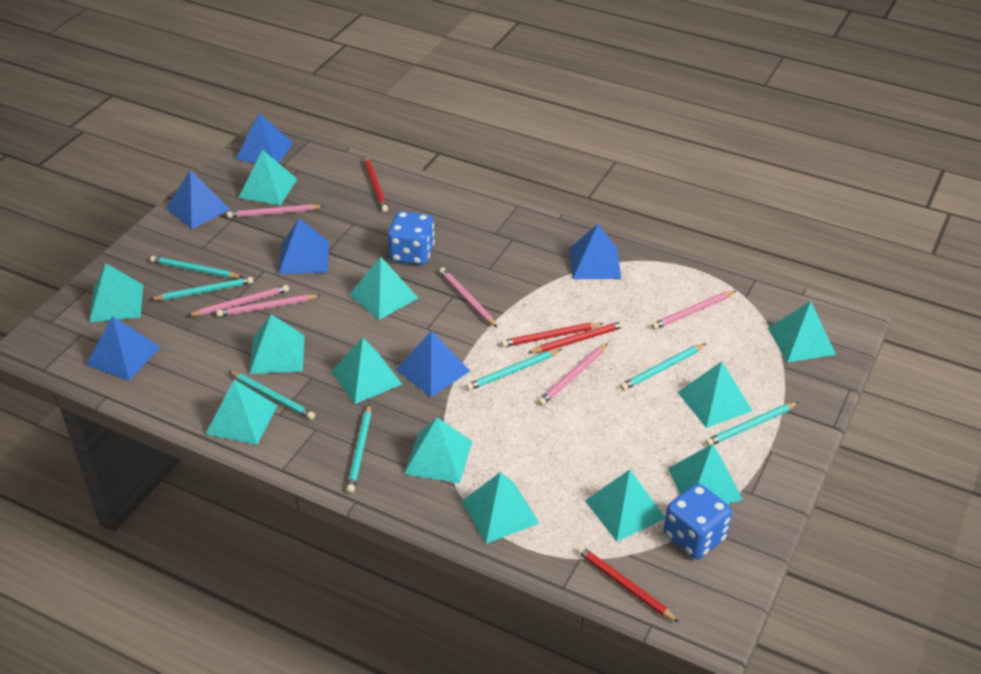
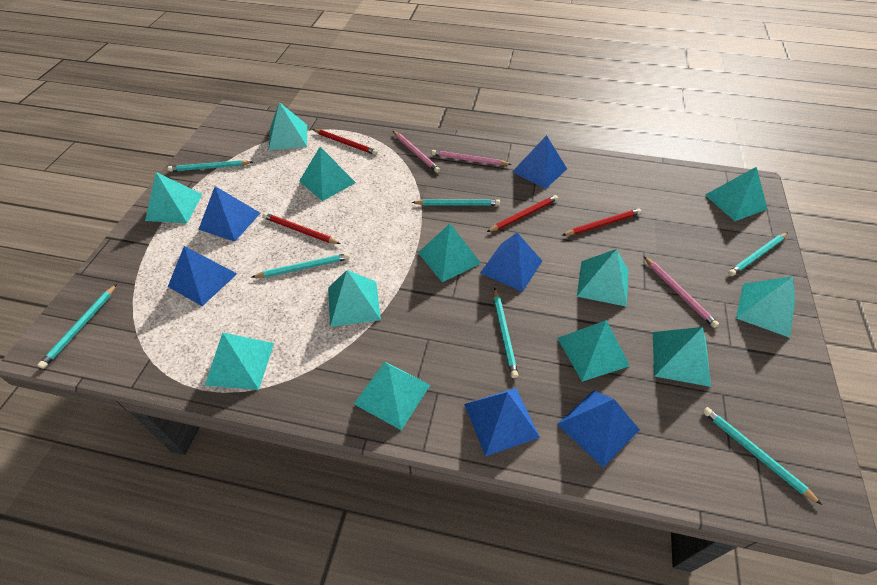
blue dice: 2 -> 0
pink pencil: 6 -> 3

